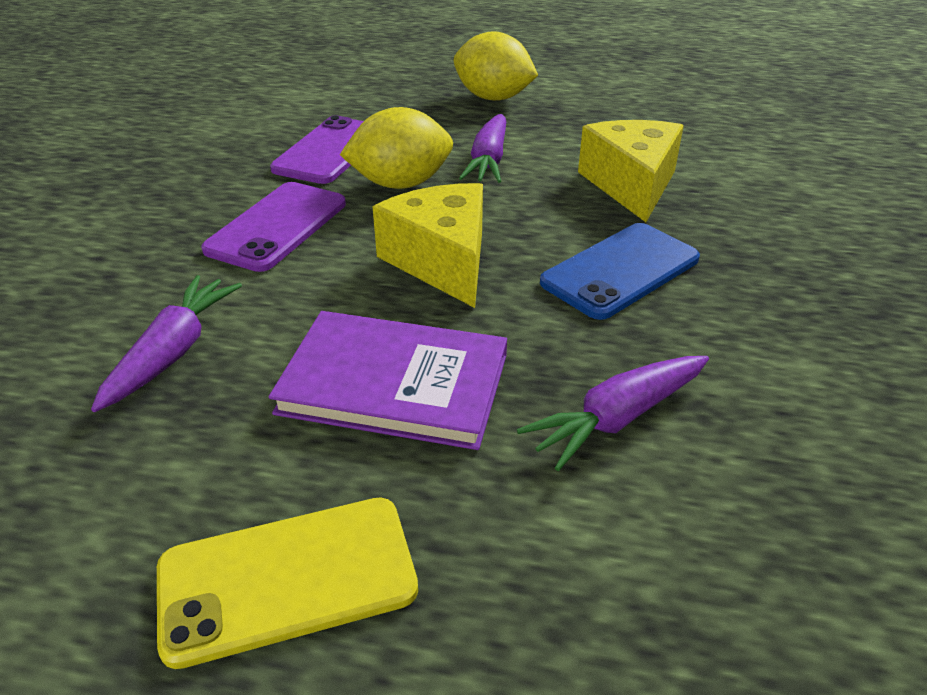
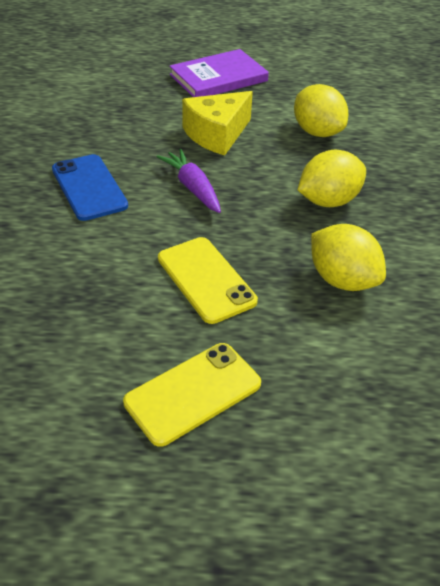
purple carrot: 3 -> 1
purple phone: 2 -> 0
yellow cheese: 2 -> 1
yellow lemon: 2 -> 3
yellow phone: 1 -> 2

